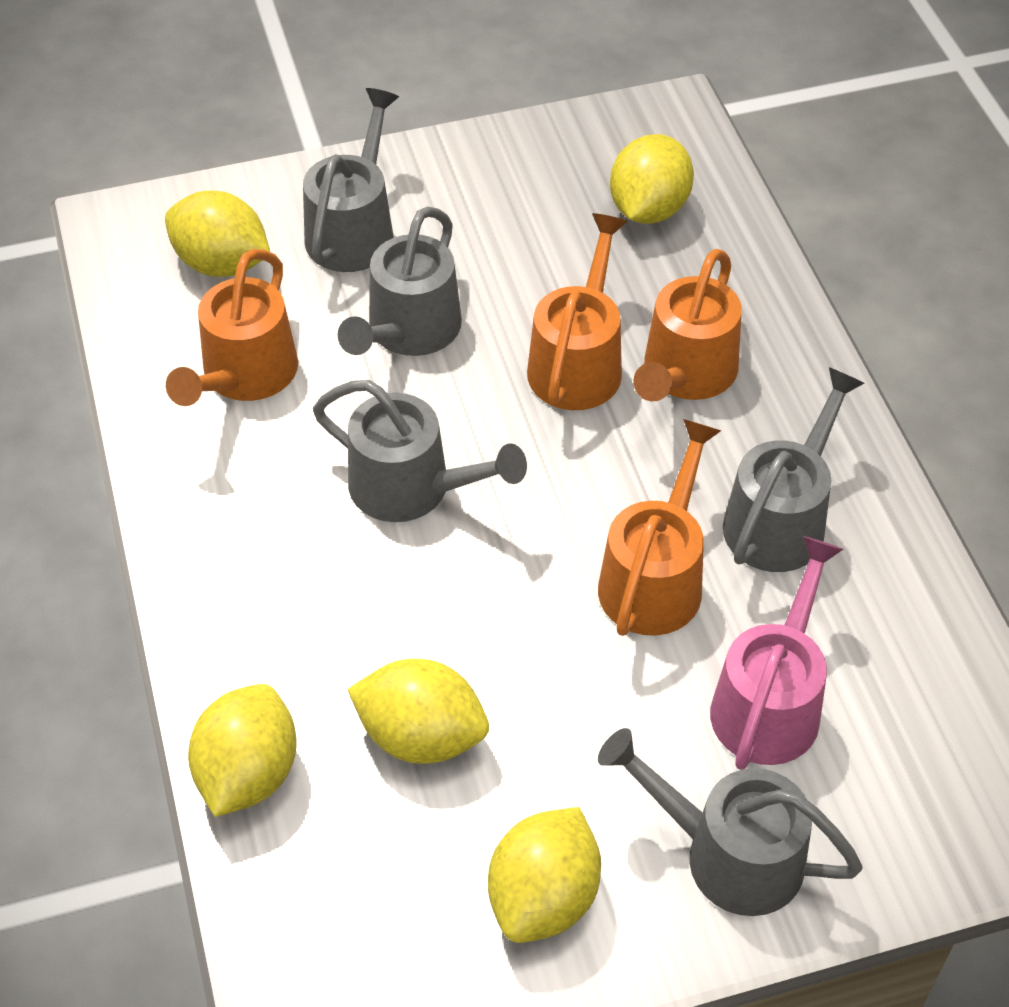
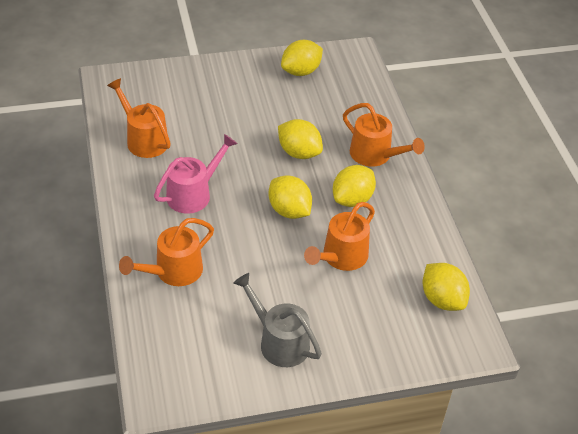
grey watering can: 5 -> 1

